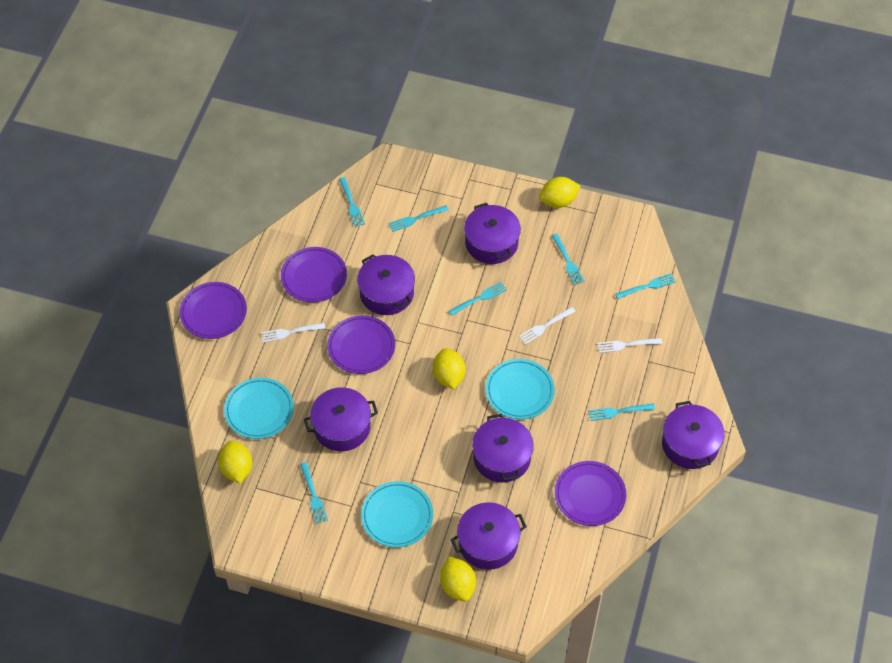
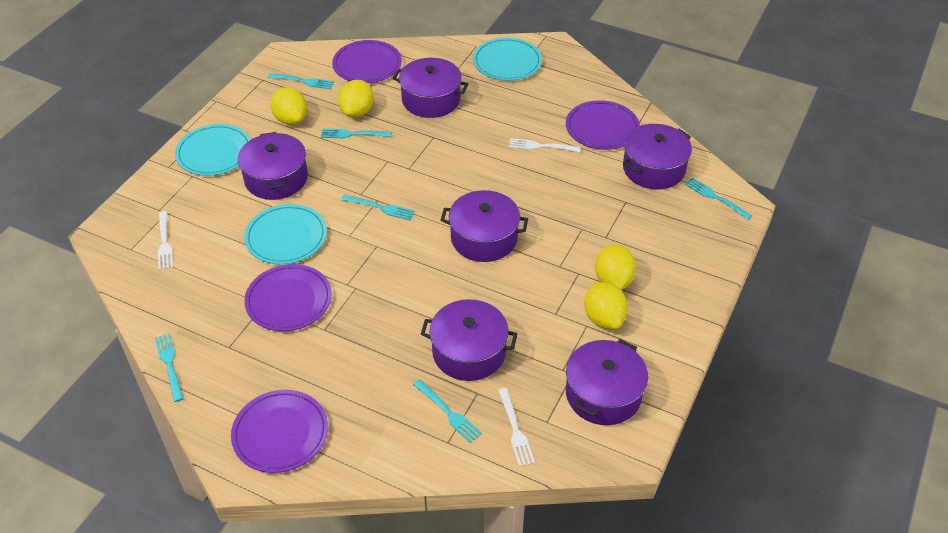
turquoise fork: 7 -> 6

